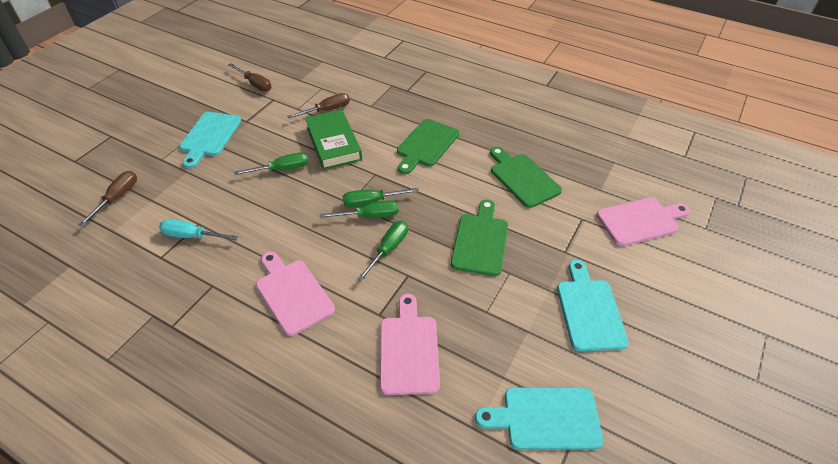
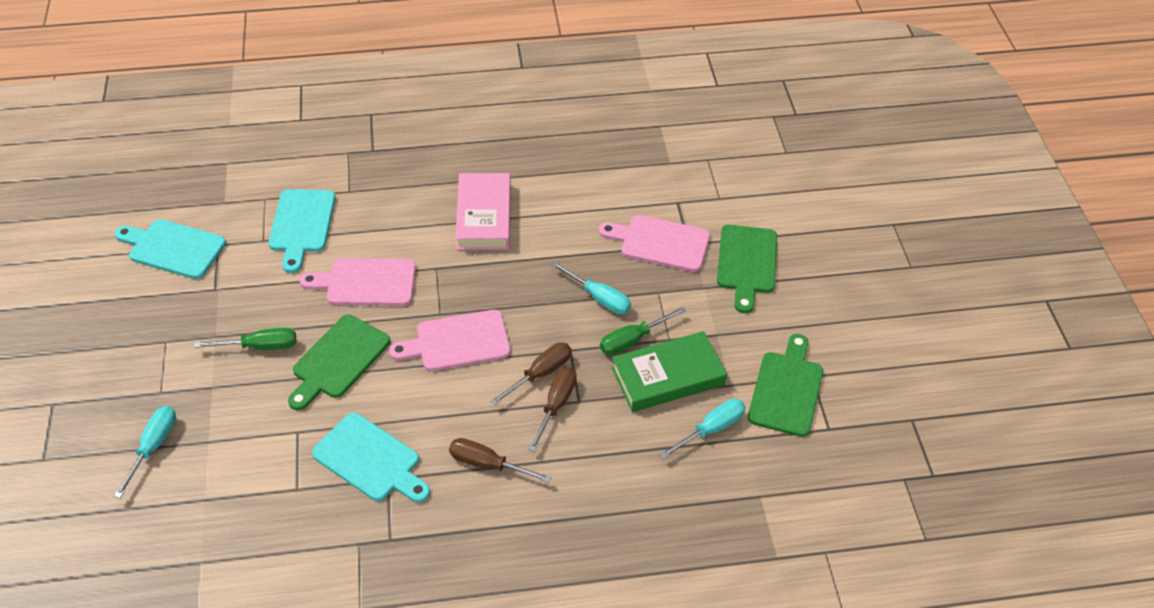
green screwdriver: 4 -> 2
pink book: 0 -> 1
turquoise screwdriver: 1 -> 3

